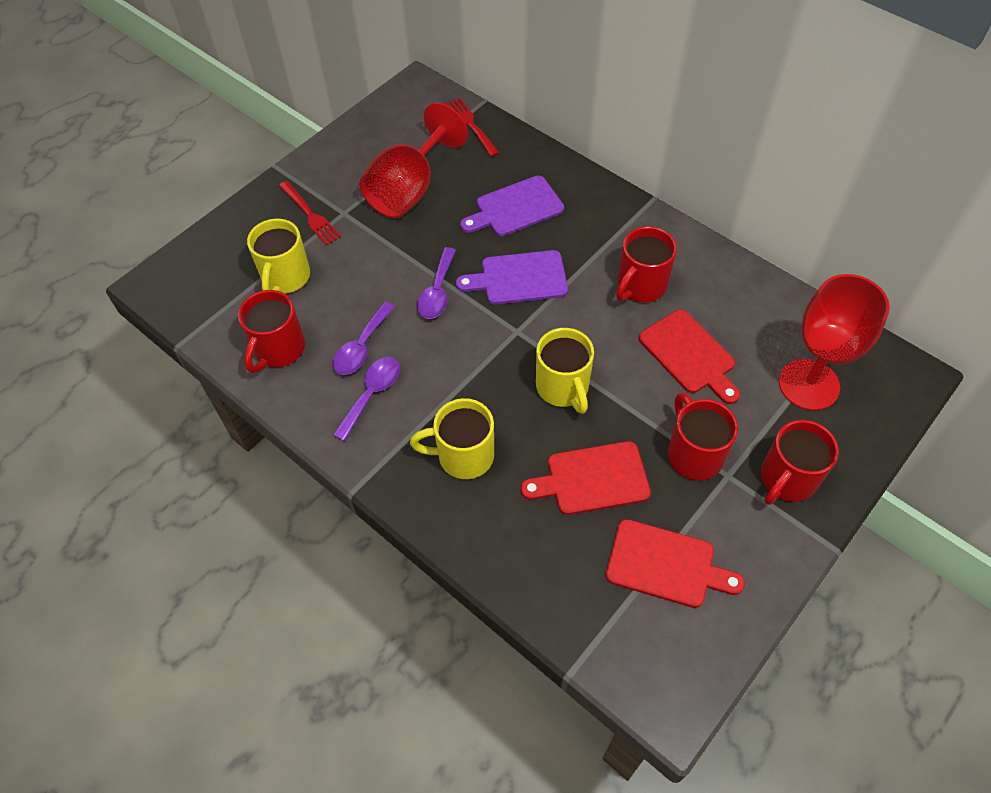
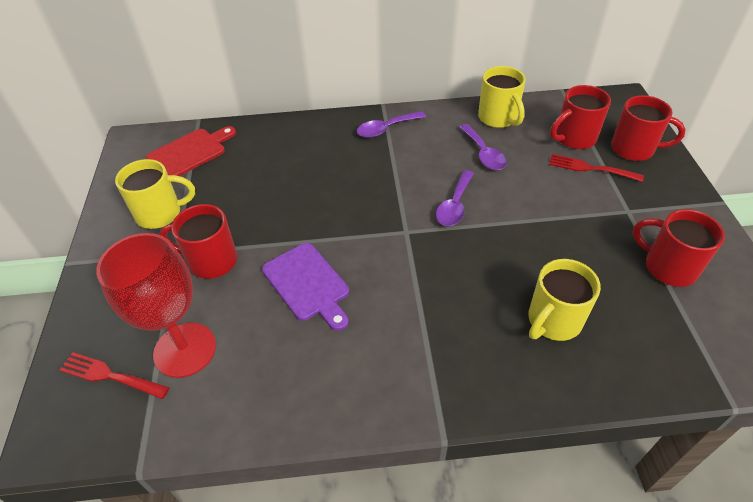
purple cutting board: 2 -> 1
red cutting board: 3 -> 1
red goblet: 2 -> 1

